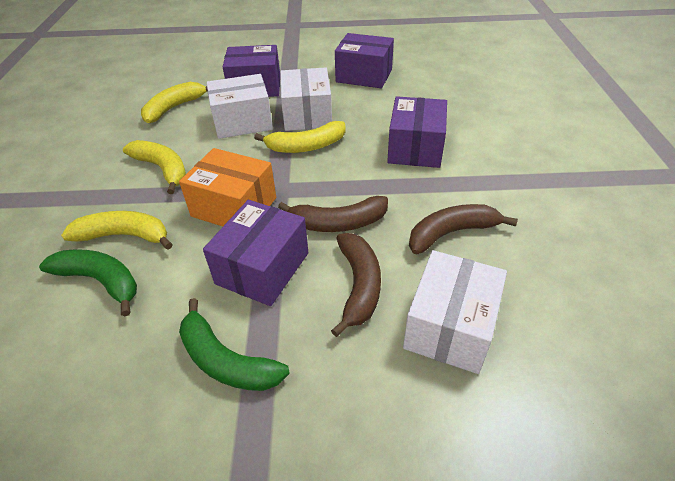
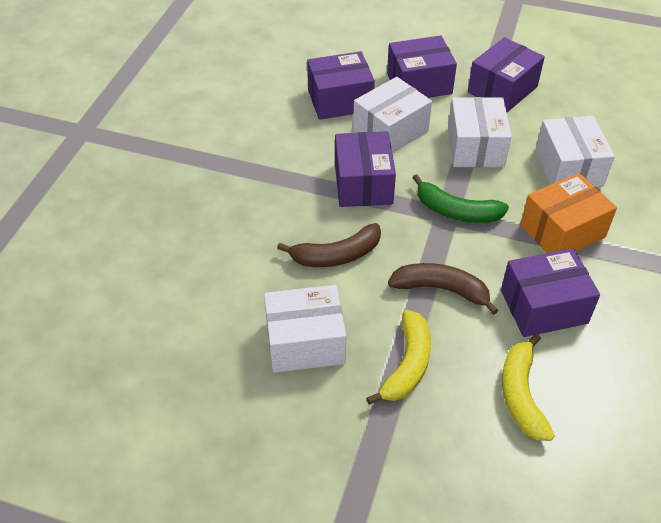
brown banana: 3 -> 2
green banana: 2 -> 1
purple box: 4 -> 5
white box: 3 -> 4
yellow banana: 4 -> 2

